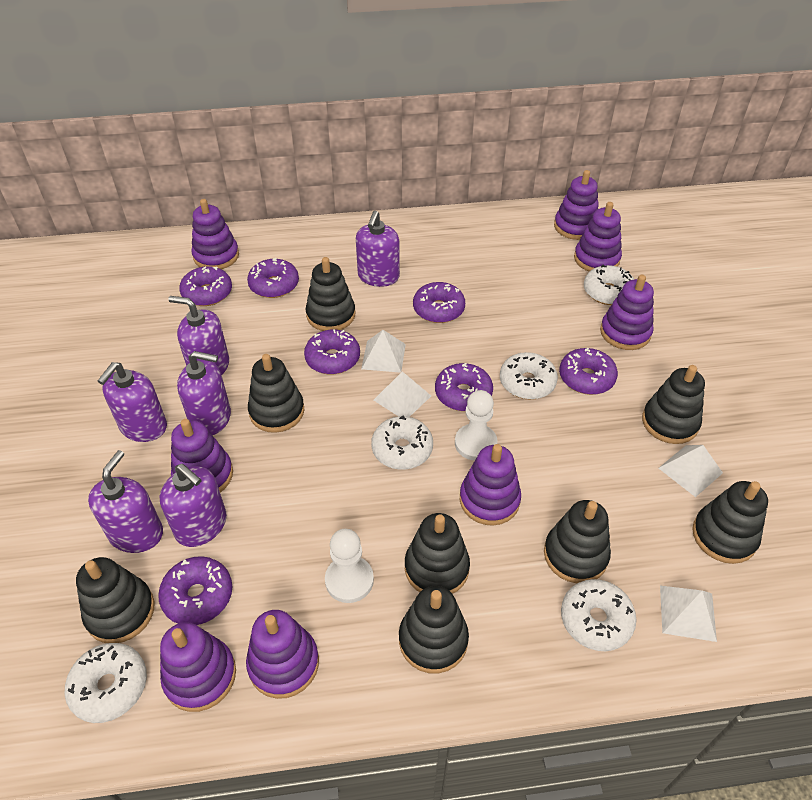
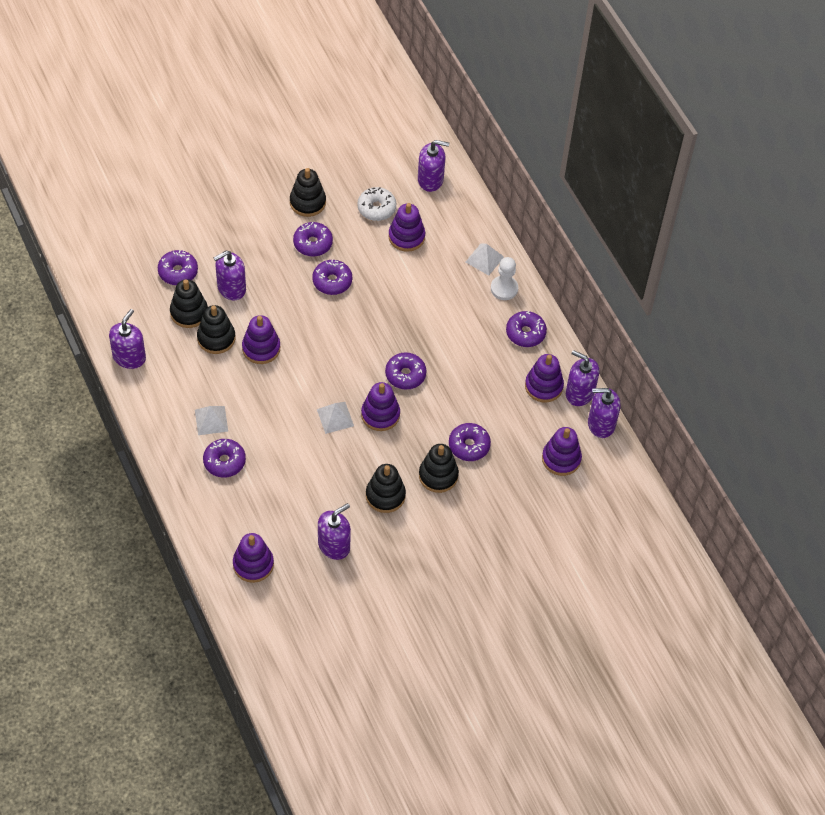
black stacking toy: 8 -> 5
purple stacking toy: 8 -> 6
white donut: 5 -> 1
white pawn: 2 -> 1
white pyramid: 4 -> 3

